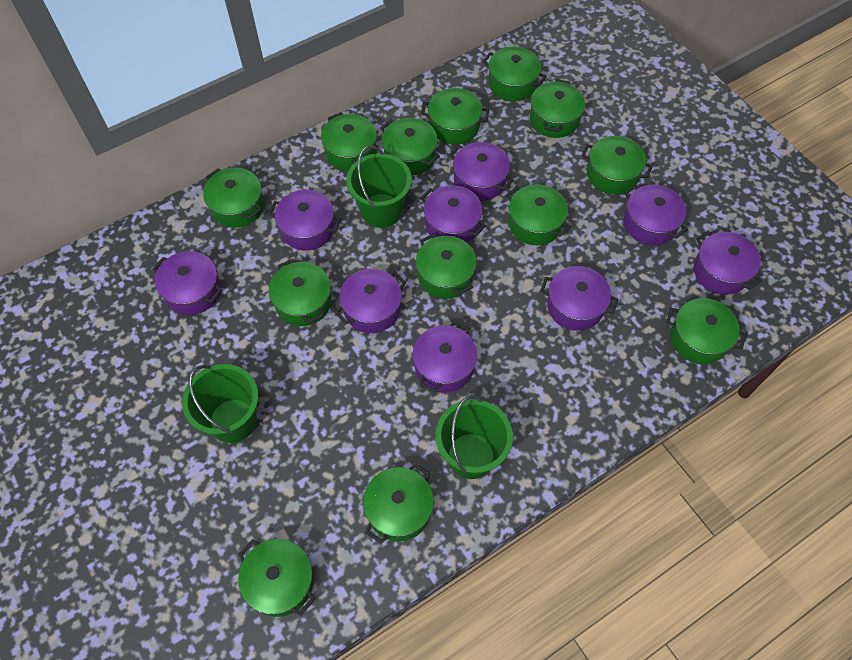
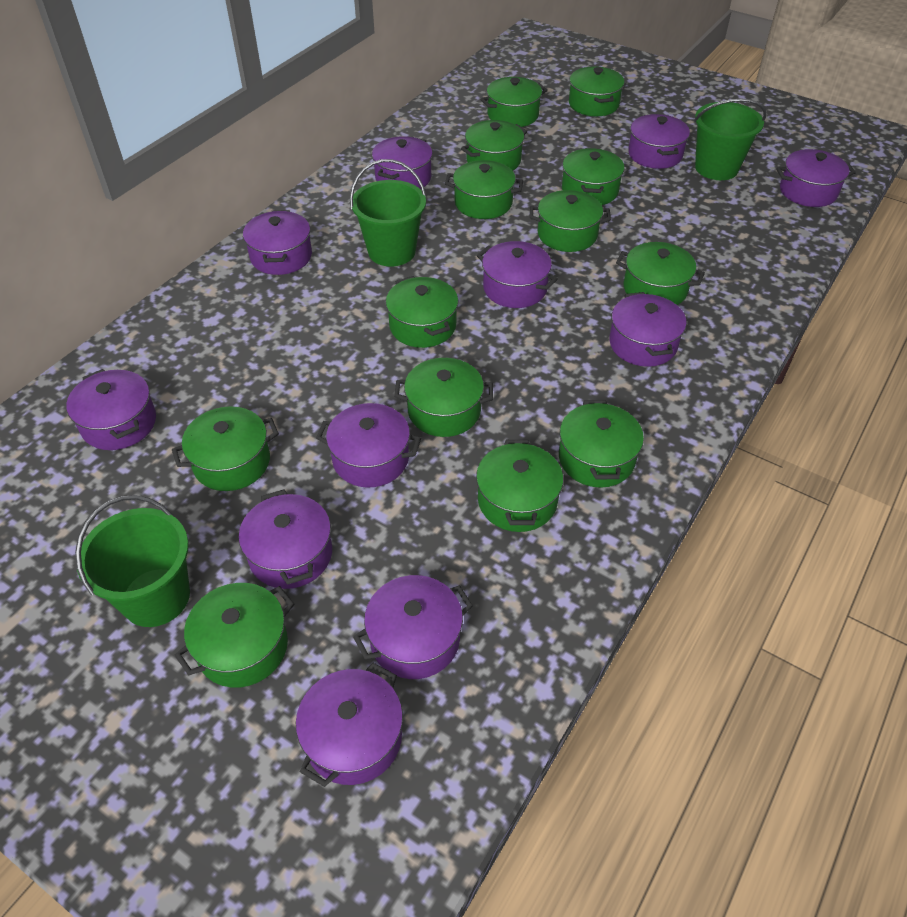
purple pot: 9 -> 11

